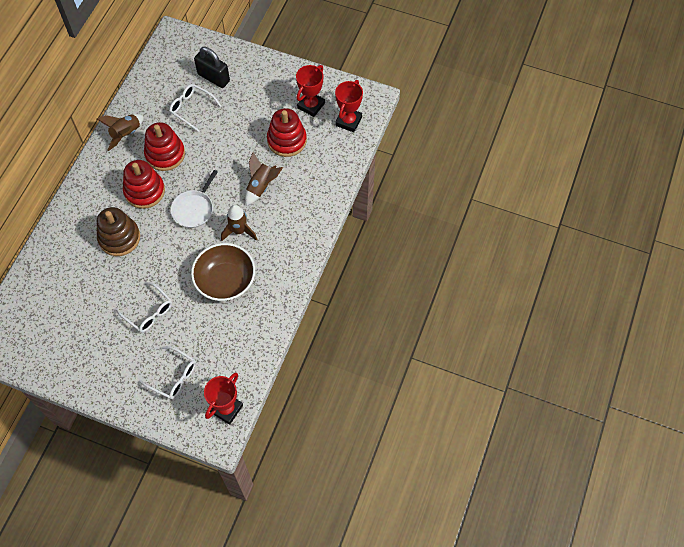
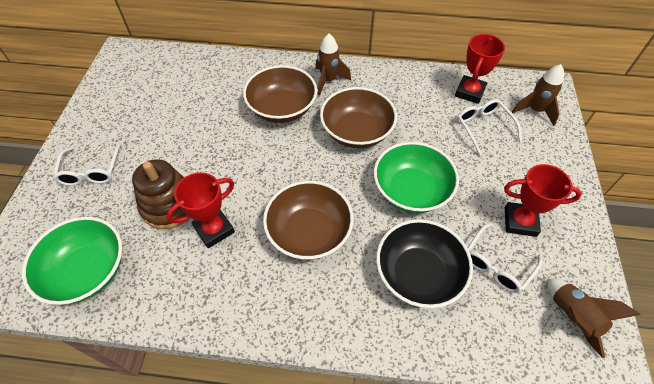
black bowl: 0 -> 1
black padlock: 1 -> 0
brown bowl: 1 -> 3
green bowl: 0 -> 2
red stacking toy: 3 -> 0
white pan: 1 -> 0

